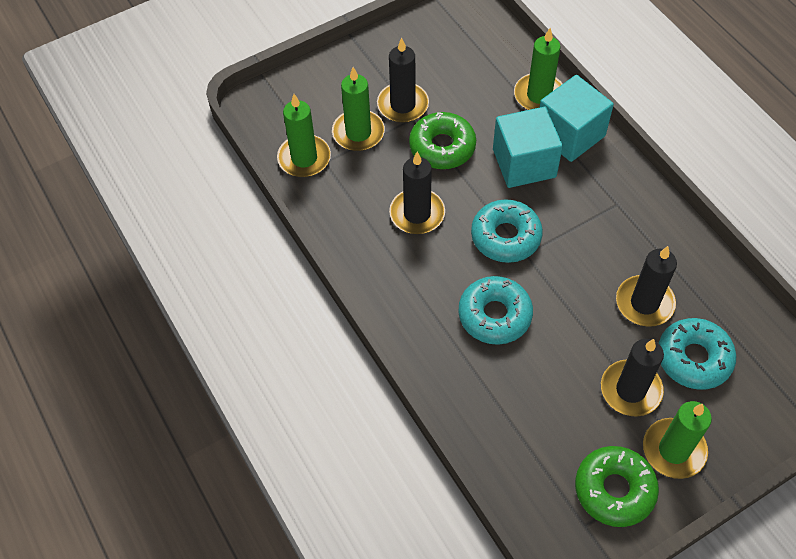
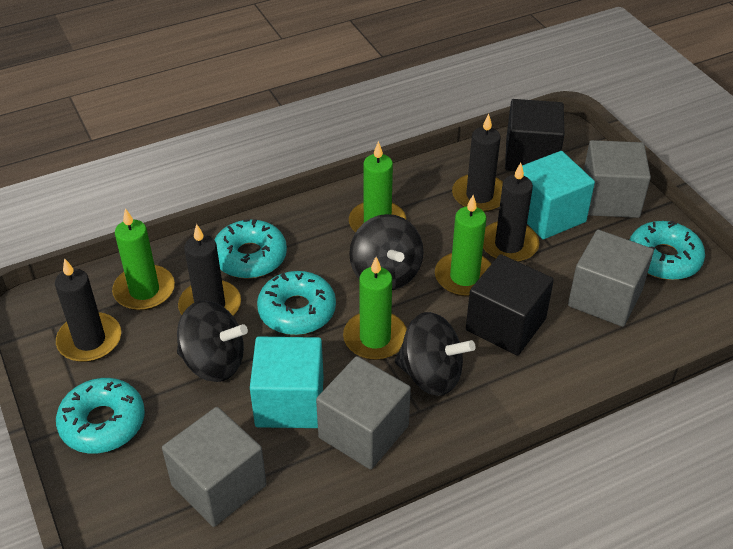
black cube: 0 -> 2
black spinning top: 0 -> 3
green donut: 2 -> 0
grey cube: 0 -> 4
turquoise donut: 3 -> 4

